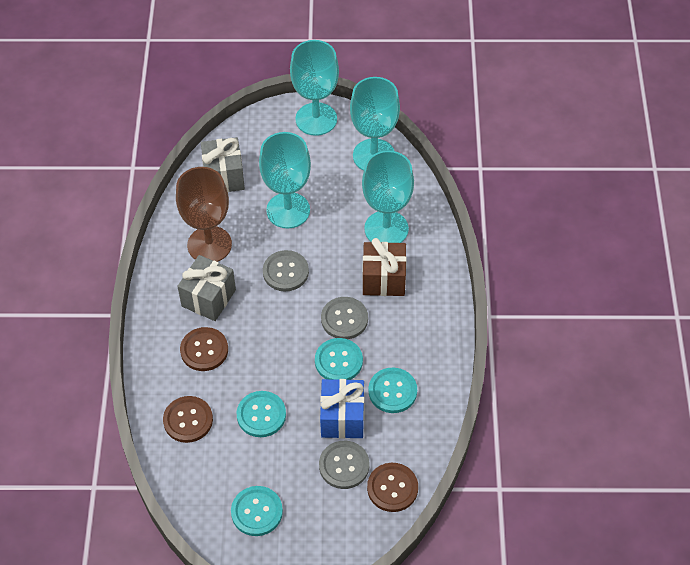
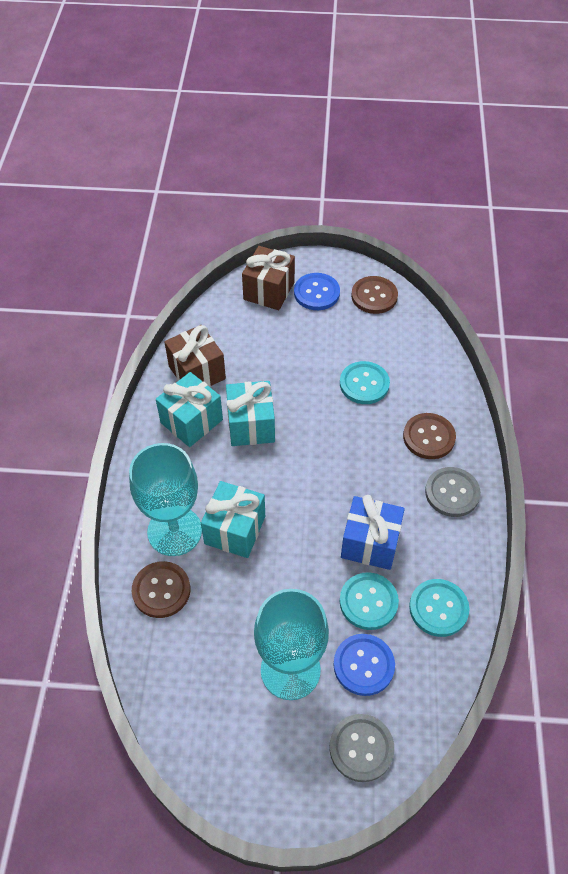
blue button: 0 -> 2
brown gift: 1 -> 2
brown goblet: 1 -> 0
grey button: 3 -> 2
grey gift: 2 -> 0
turquoise button: 4 -> 3
turquoise gift: 0 -> 3
turquoise goblet: 4 -> 2

